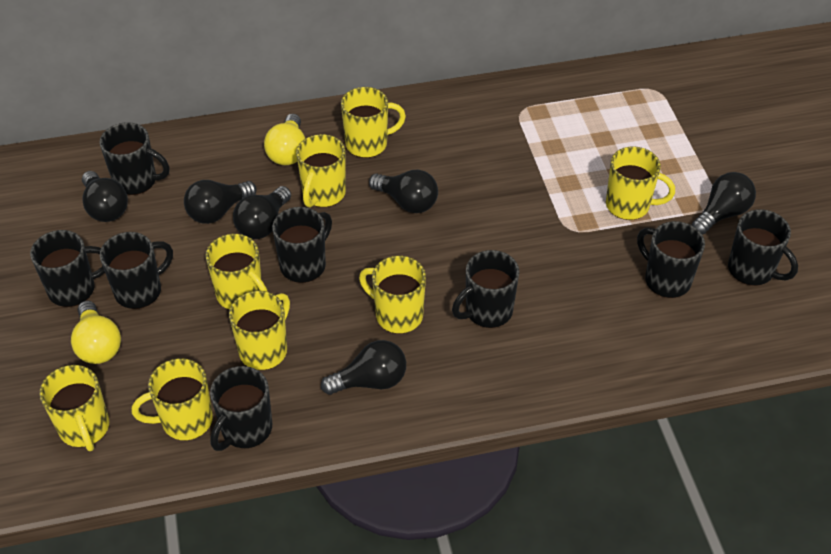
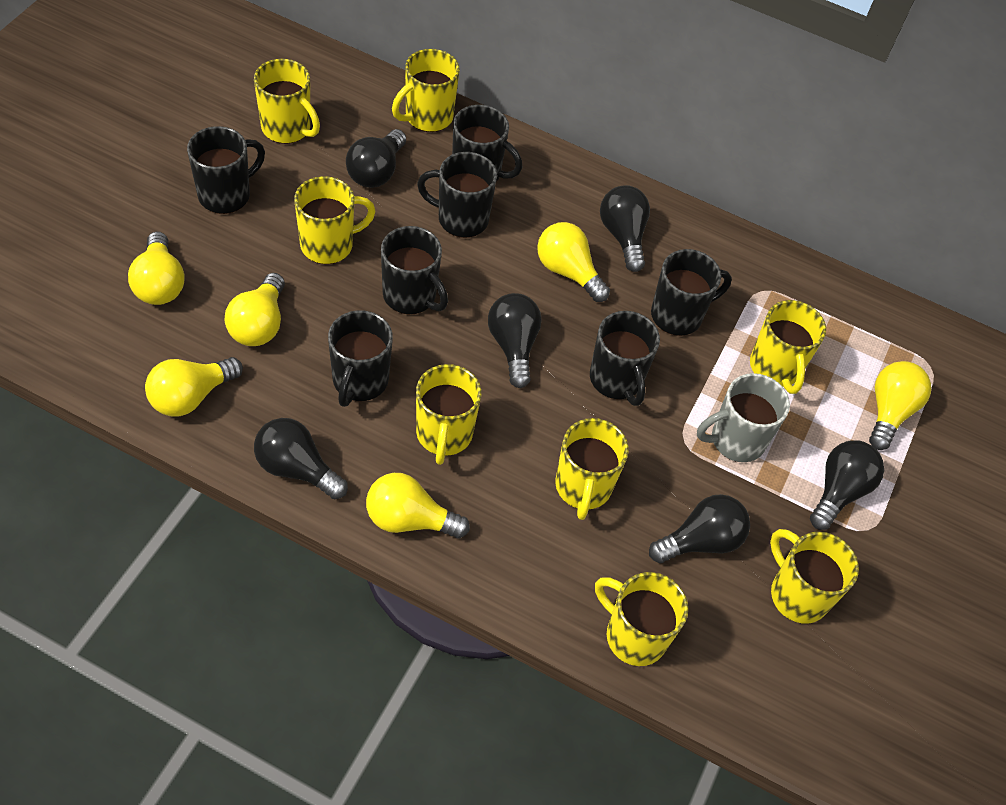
black mug: 8 -> 7
grey mug: 0 -> 1
yellow light bulb: 2 -> 6

